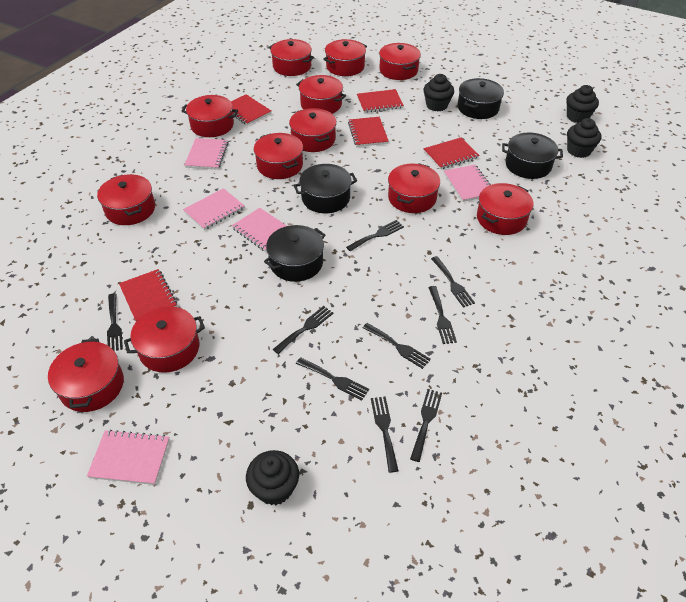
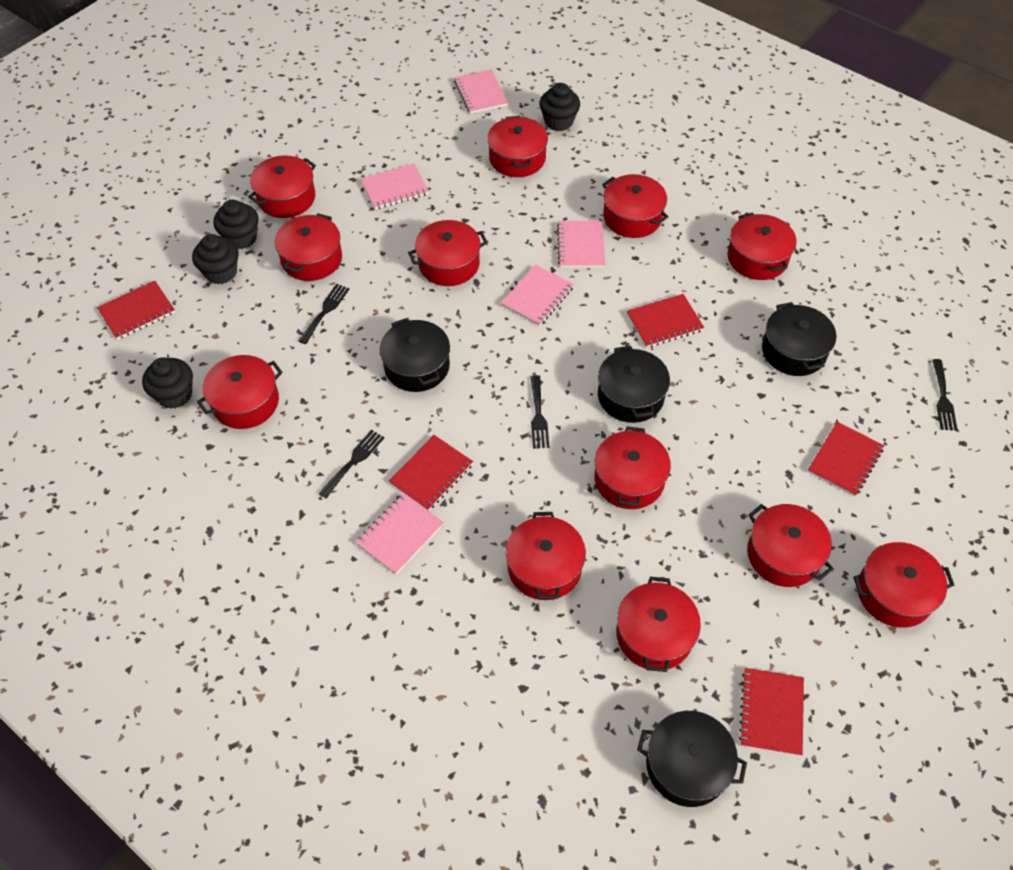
black fork: 9 -> 4

